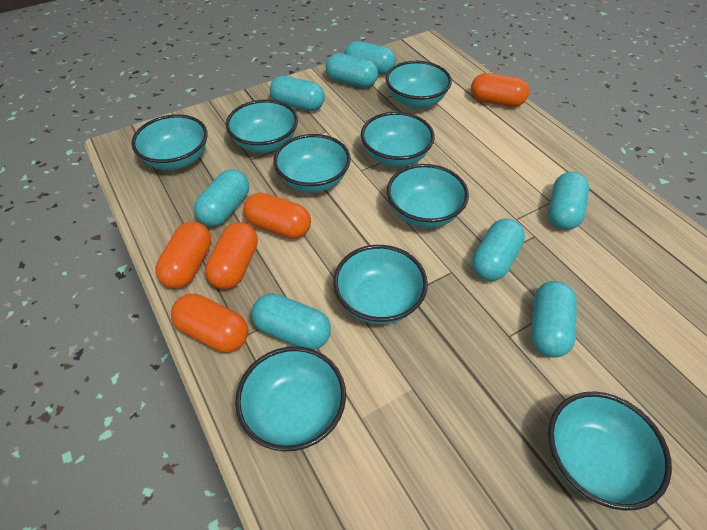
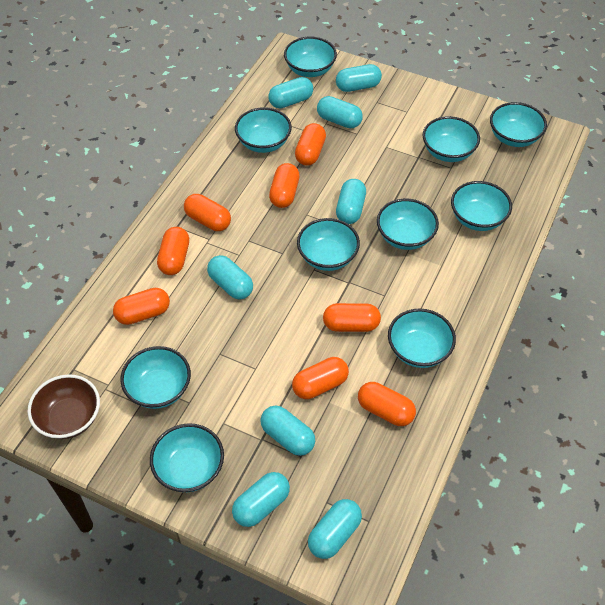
brown bowl: 0 -> 1
orange capsule: 5 -> 8
turquoise bowl: 9 -> 10

